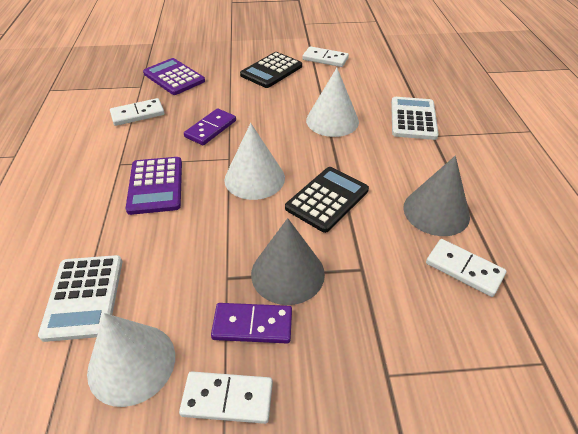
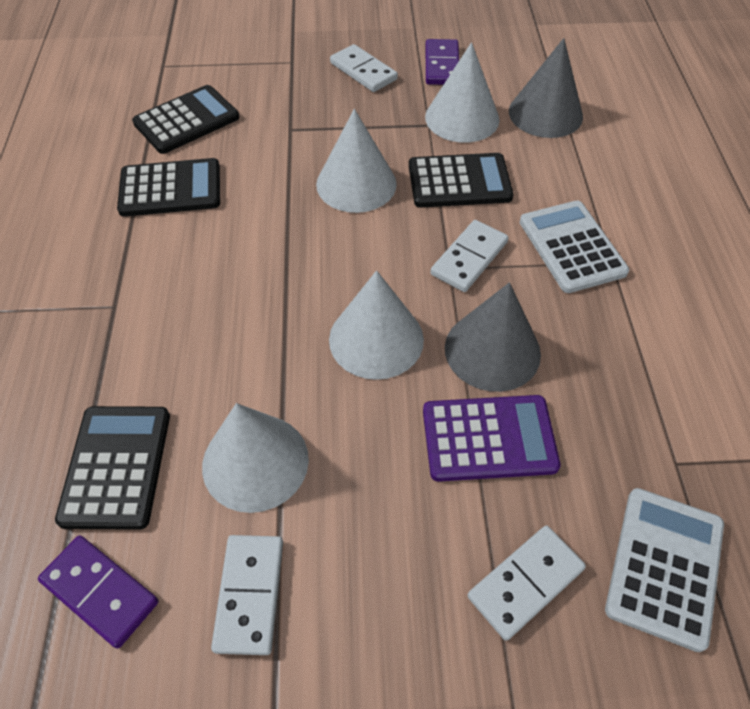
black calculator: 2 -> 4
purple calculator: 2 -> 1
white cone: 3 -> 4

